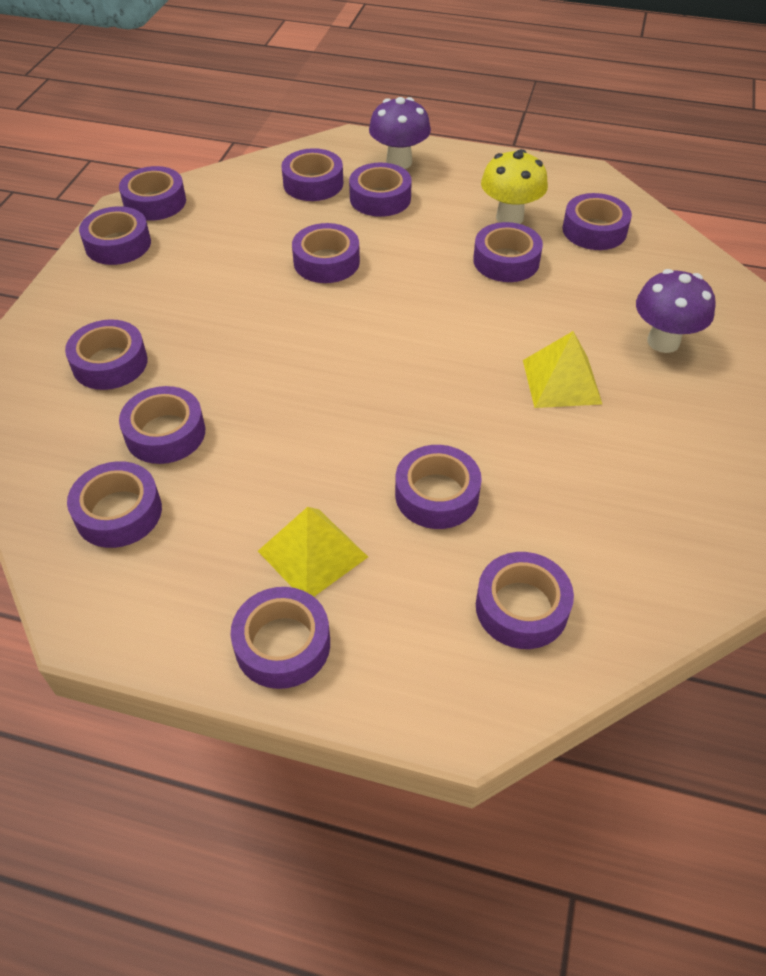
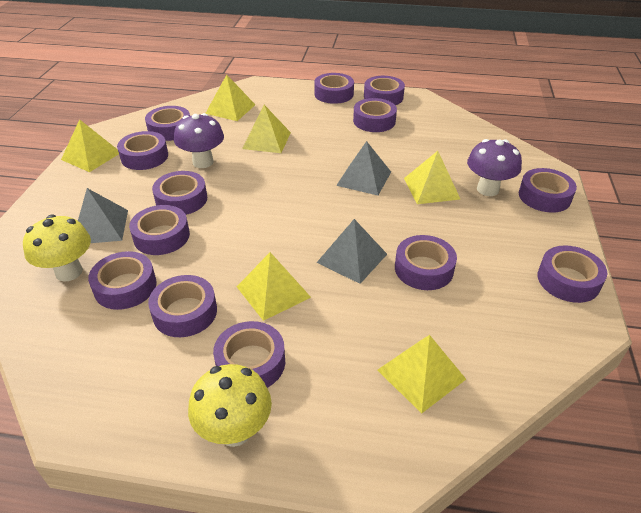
grey pyramid: 0 -> 3
yellow mushroom: 1 -> 2
yellow pyramid: 2 -> 6

